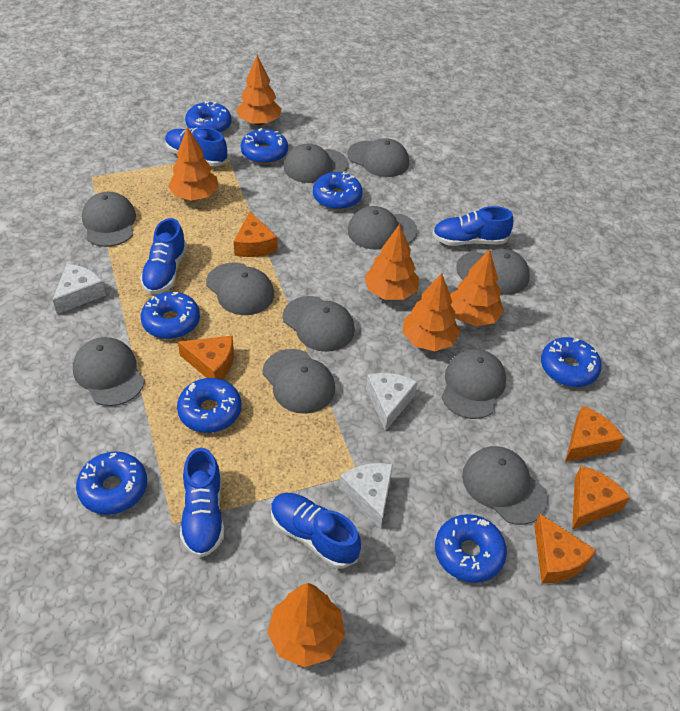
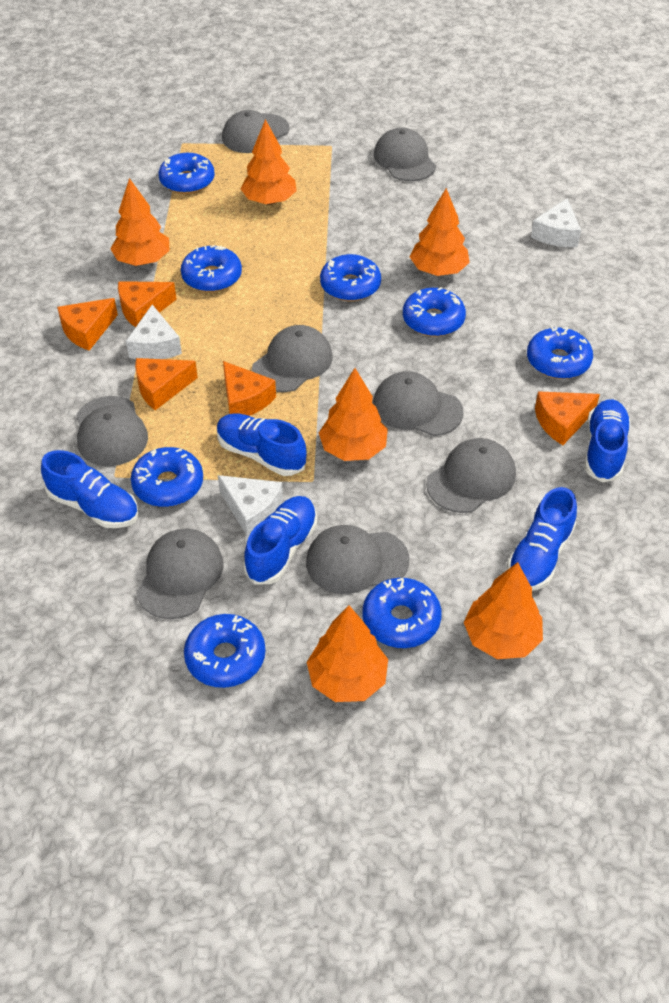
grey cap: 11 -> 8

